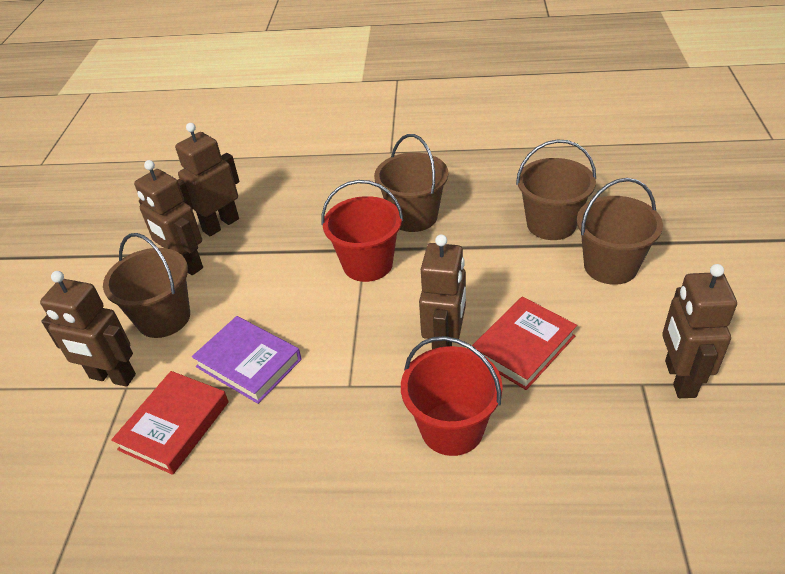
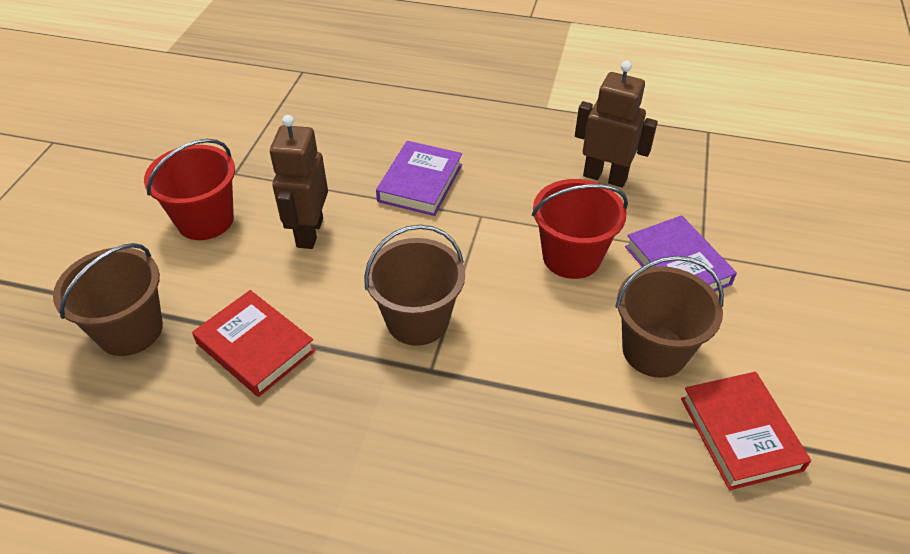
brown bucket: 4 -> 3
brown robot: 5 -> 2
purple book: 1 -> 2

